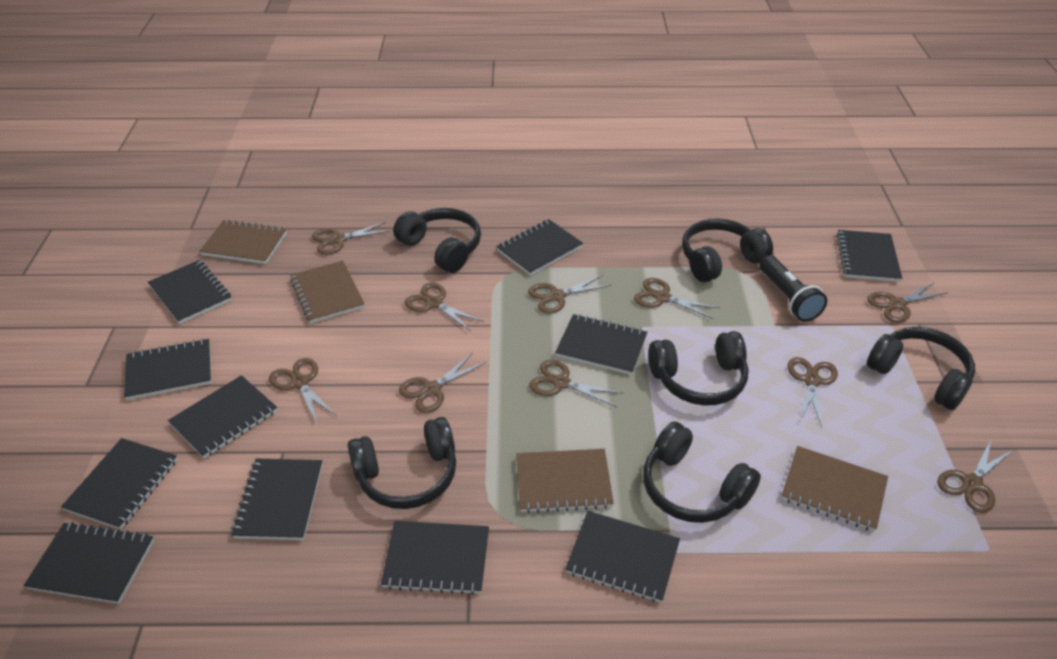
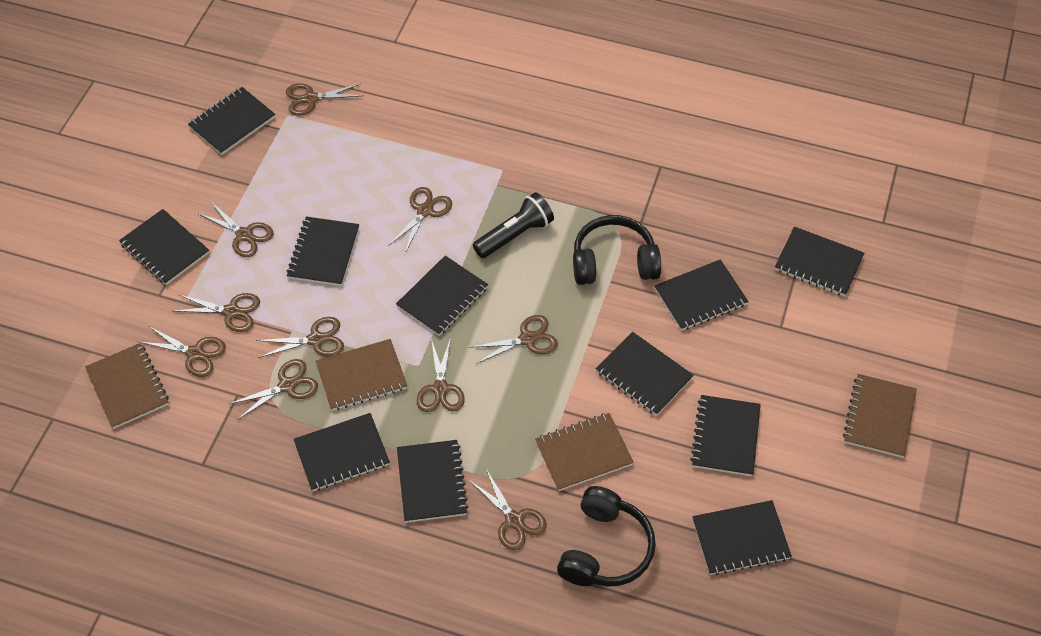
black headphones: 6 -> 2

